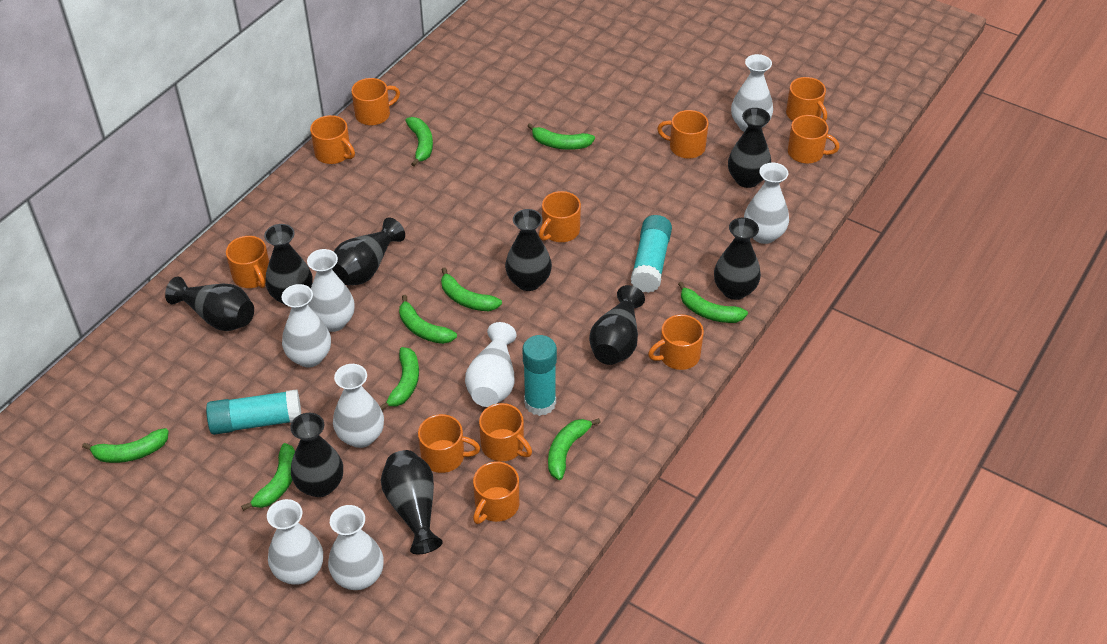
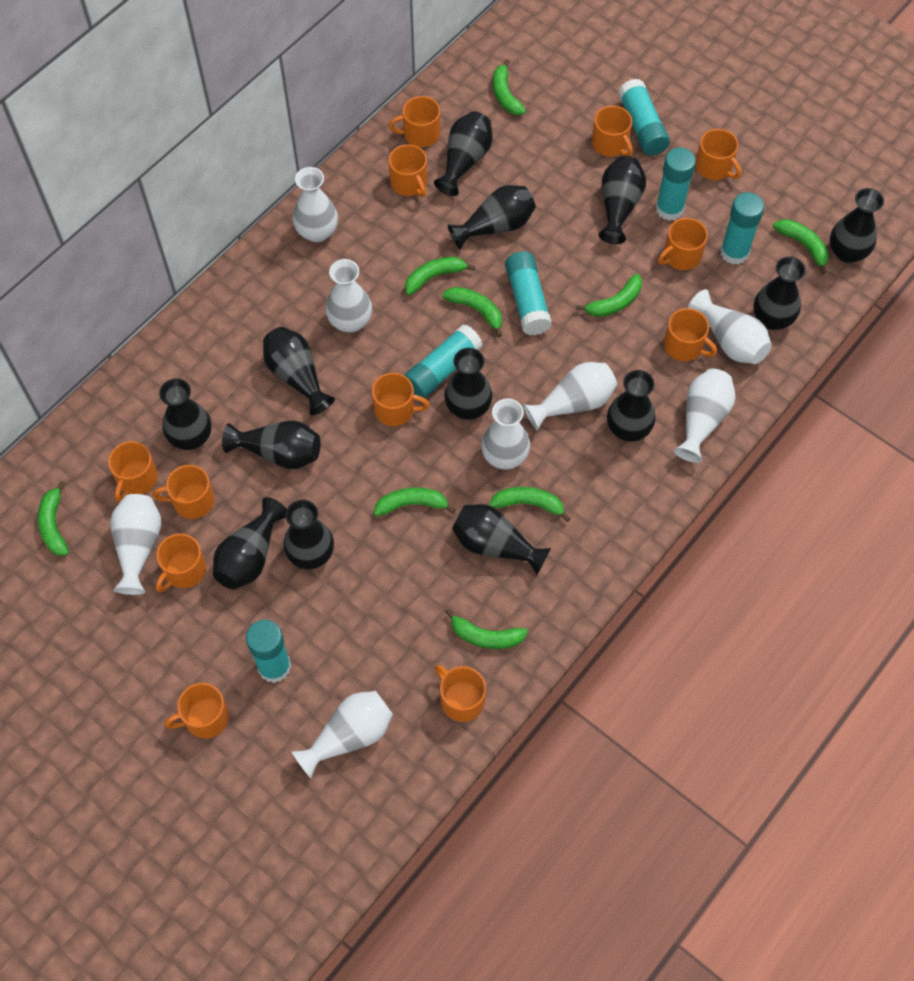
black vase: 9 -> 13
orange mug: 11 -> 12
turquoise glue stick: 3 -> 6

